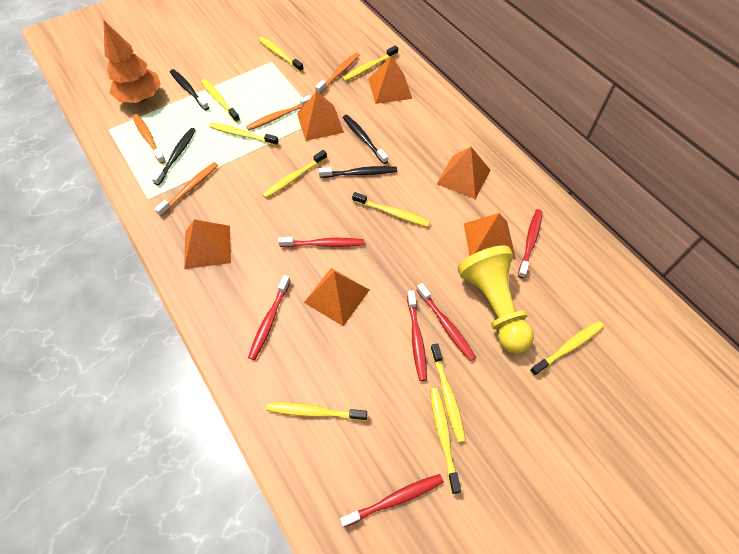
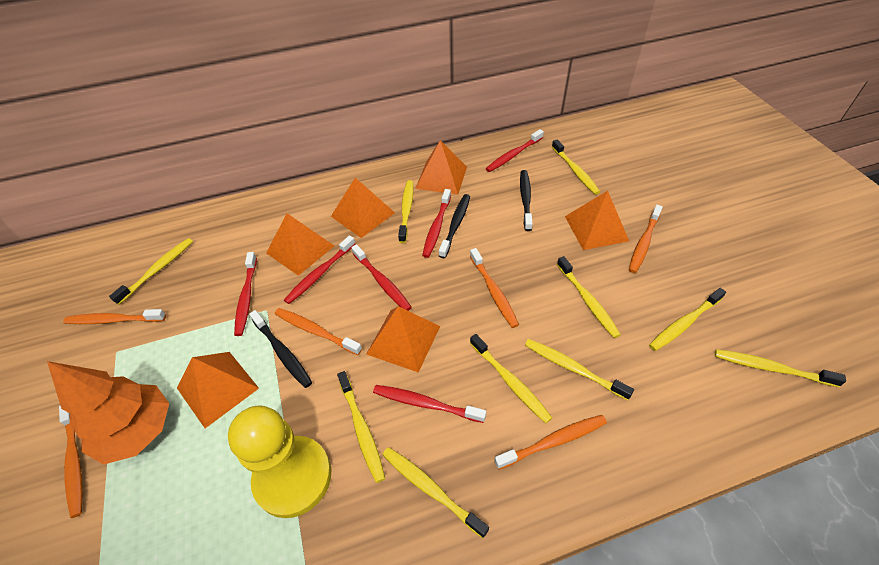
black toothbrush: 4 -> 3
orange toothbrush: 4 -> 6

